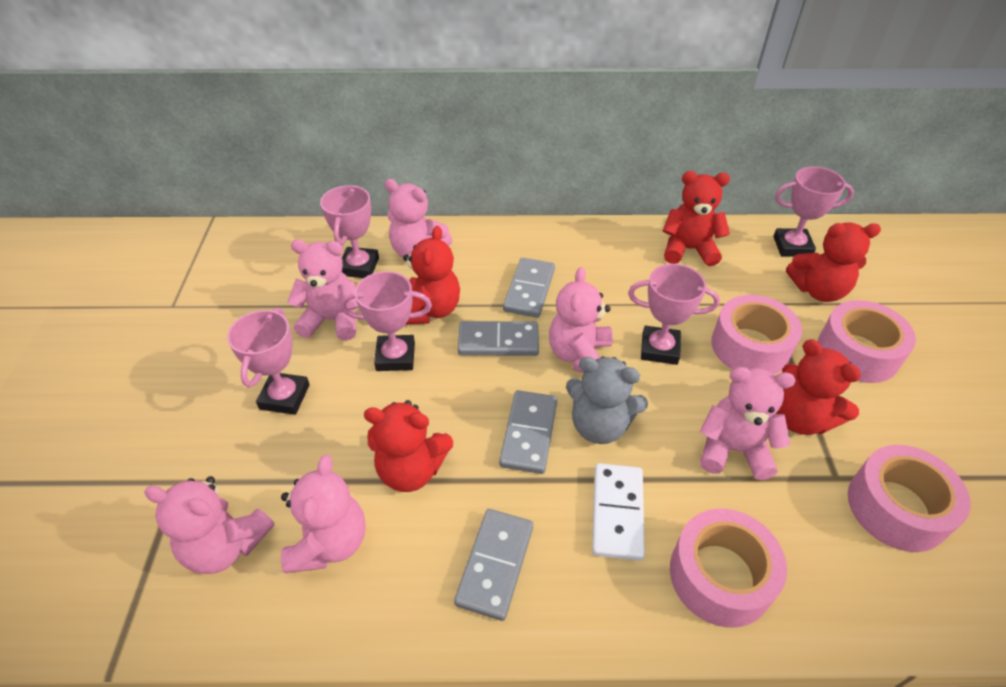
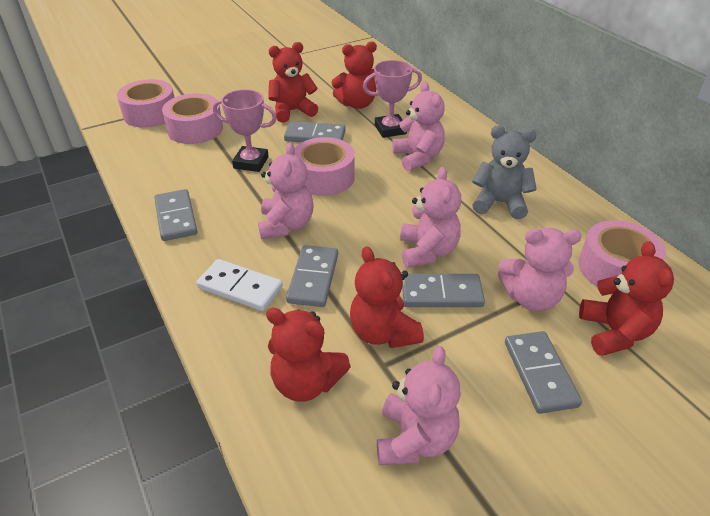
grey domino: 4 -> 5
pink teddy bear: 6 -> 5
pink trophy: 5 -> 2

